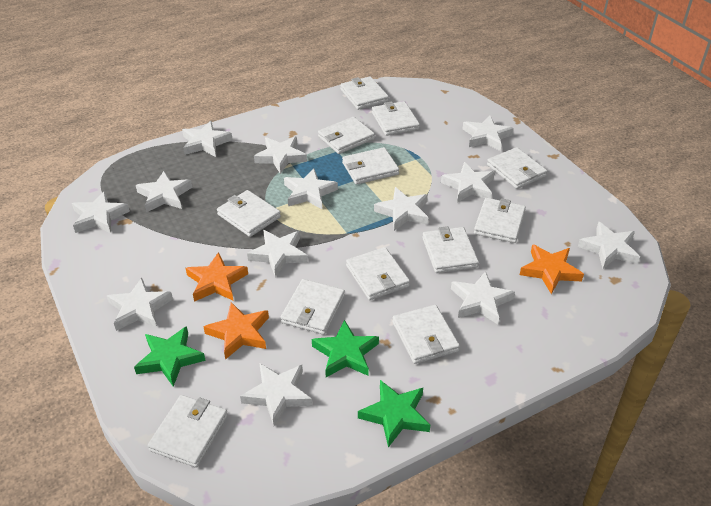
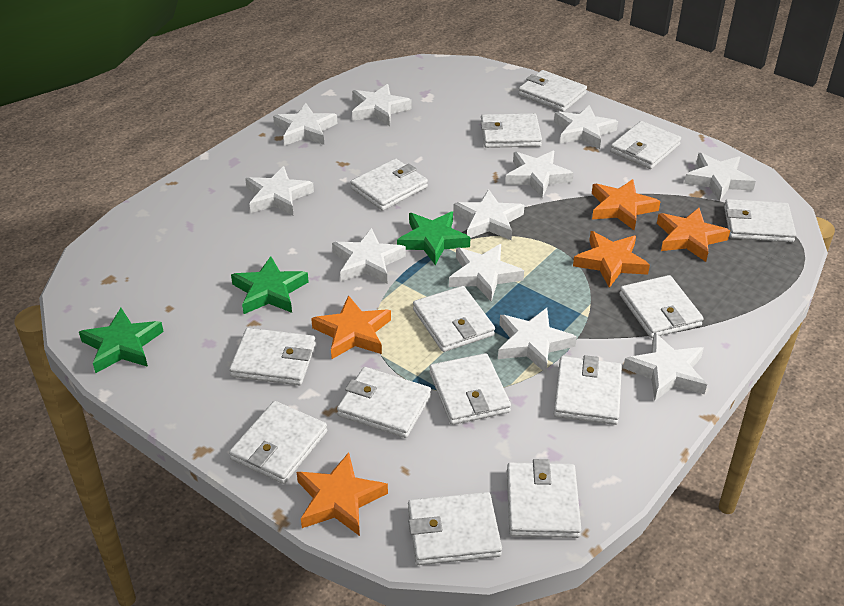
orange star: 3 -> 5
white star: 13 -> 11
white wallet: 12 -> 14

